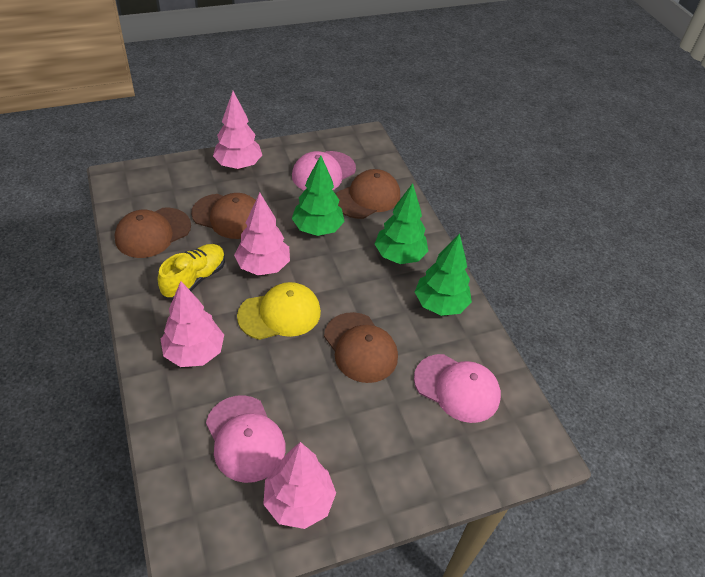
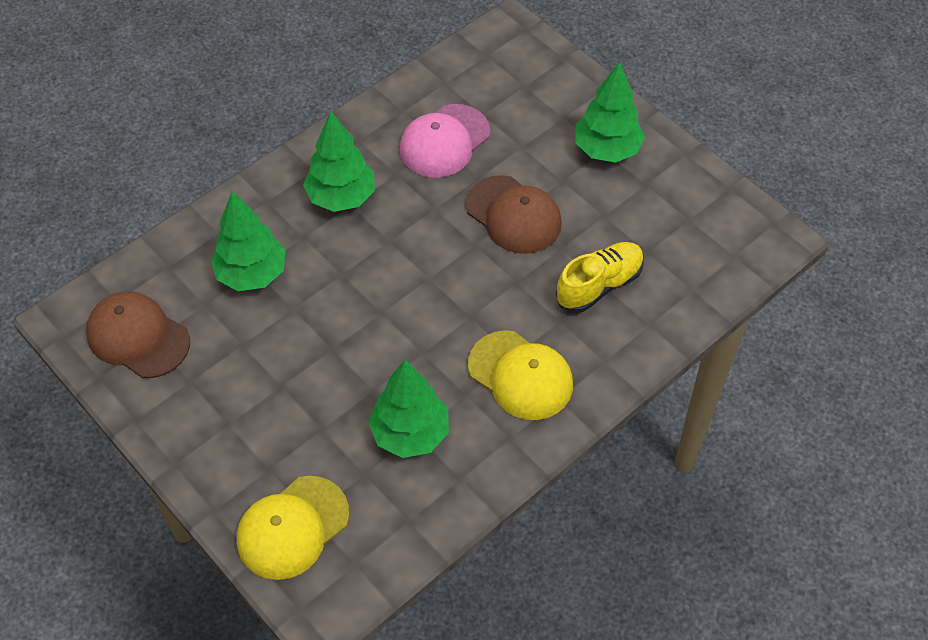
brown cap: 4 -> 2
green tree: 3 -> 4
pink cap: 3 -> 1
pink tree: 4 -> 0
yellow cap: 1 -> 2

